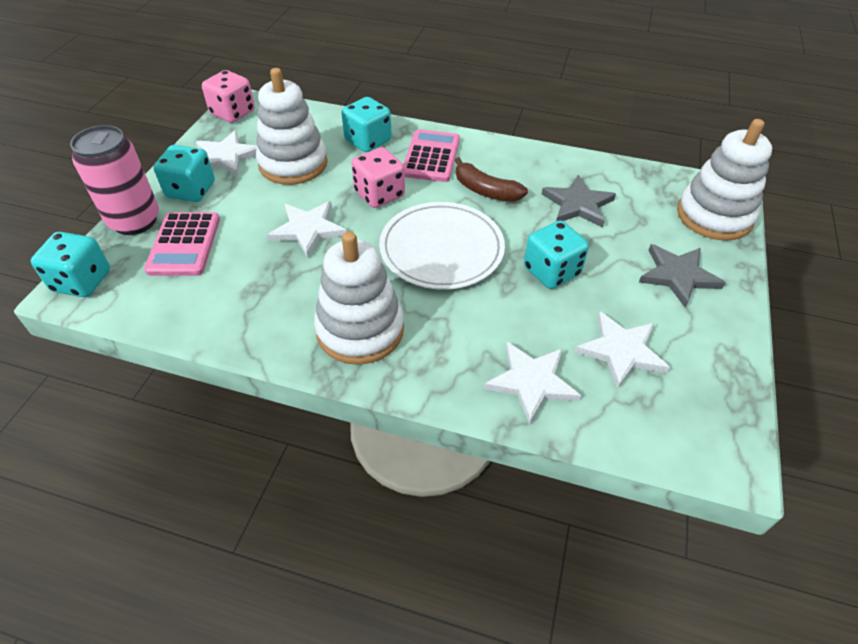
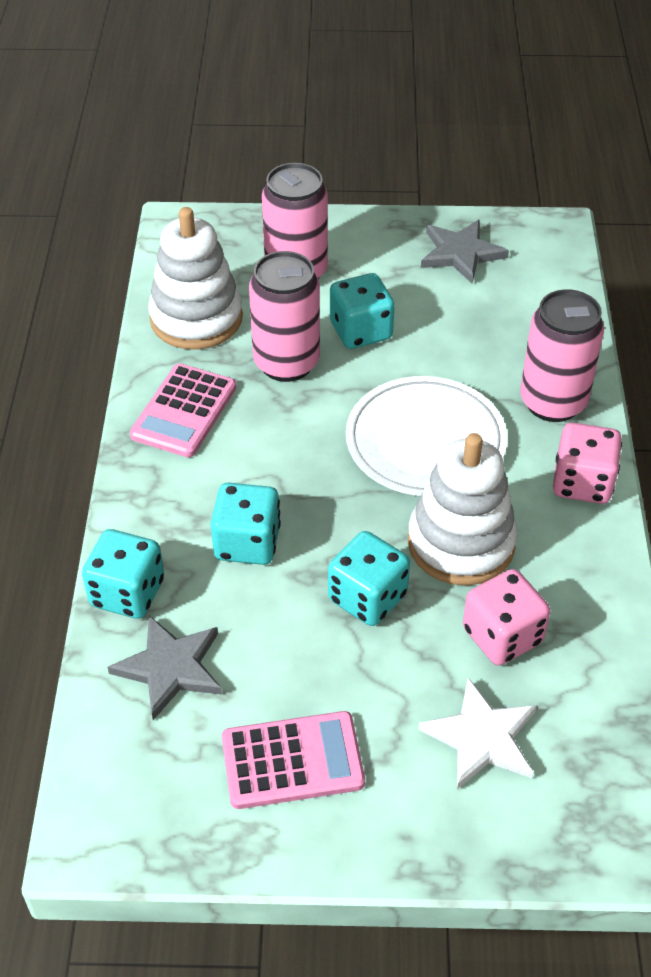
brown banana: 1 -> 0
pink can: 1 -> 3
white stacking toy: 3 -> 2
white star: 4 -> 1

